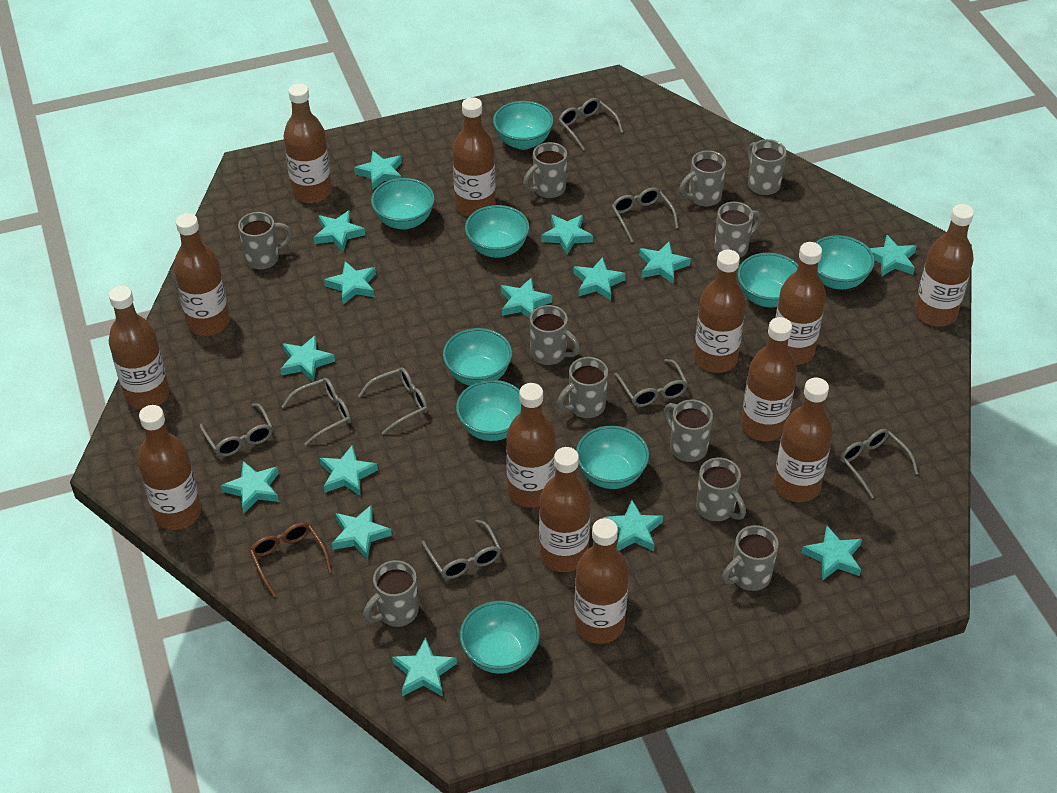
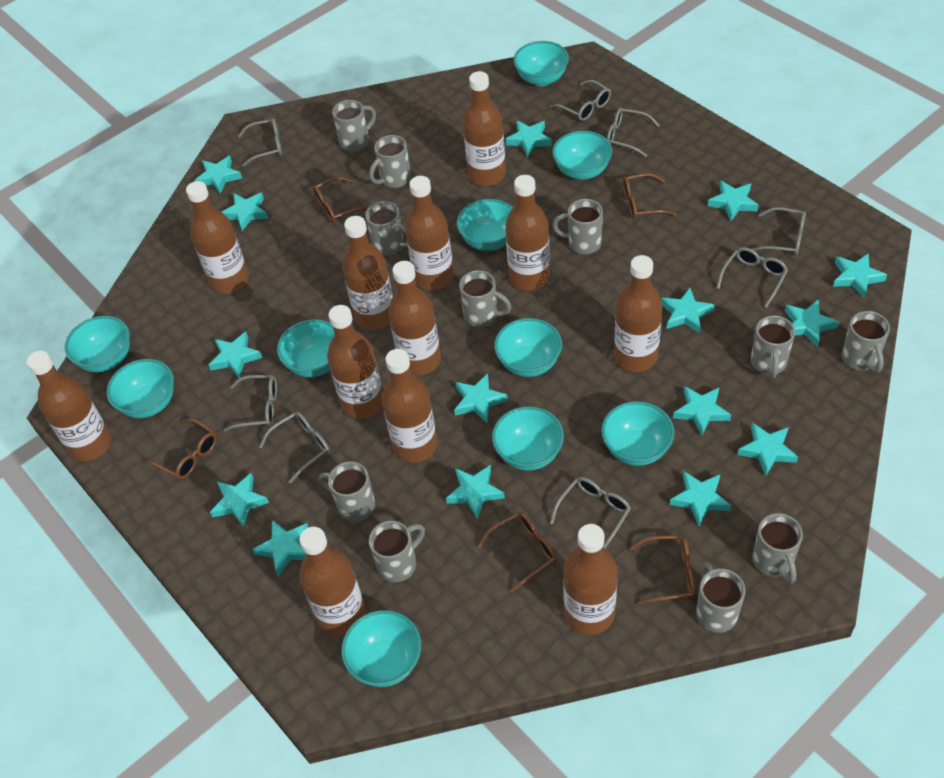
brown bottle: 13 -> 12
brown glasses: 1 -> 5
turquoise bowl: 9 -> 10

